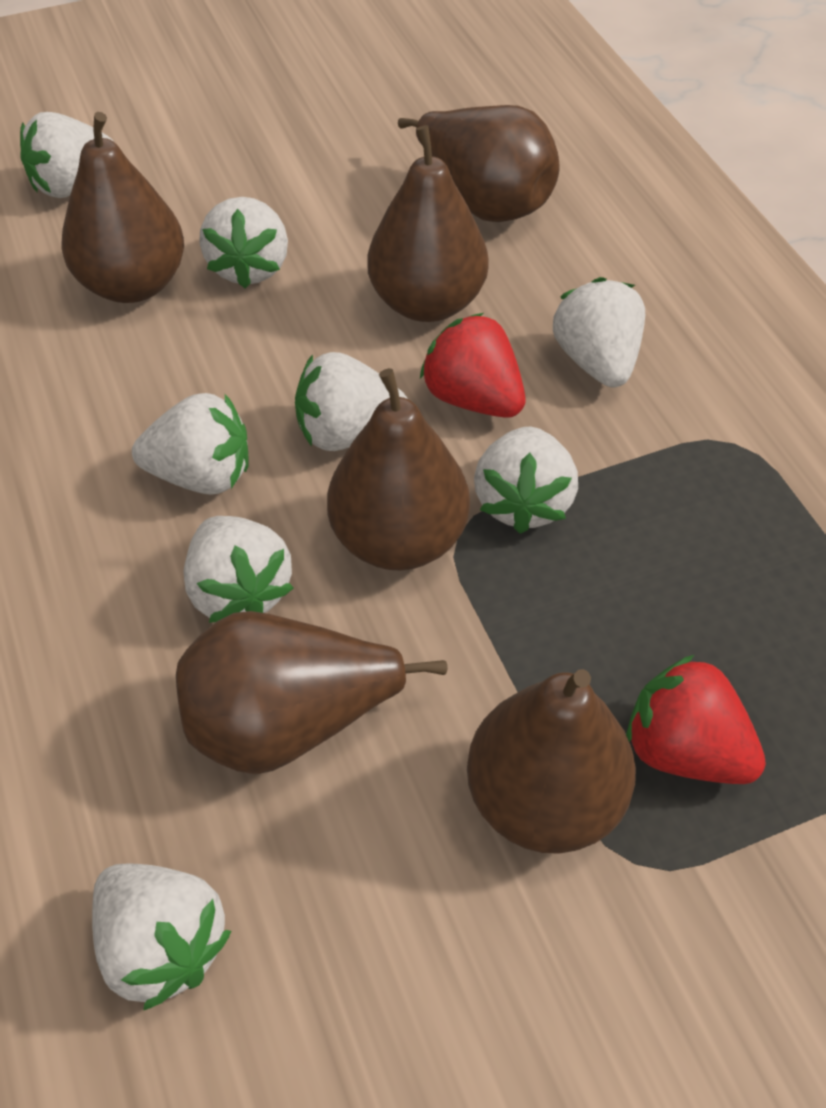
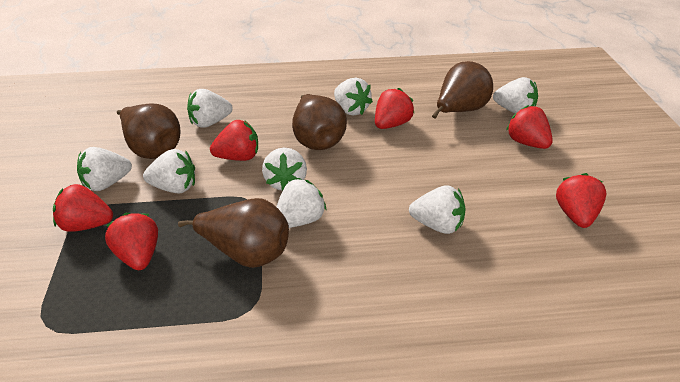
brown pear: 6 -> 4
red strawberry: 2 -> 6

